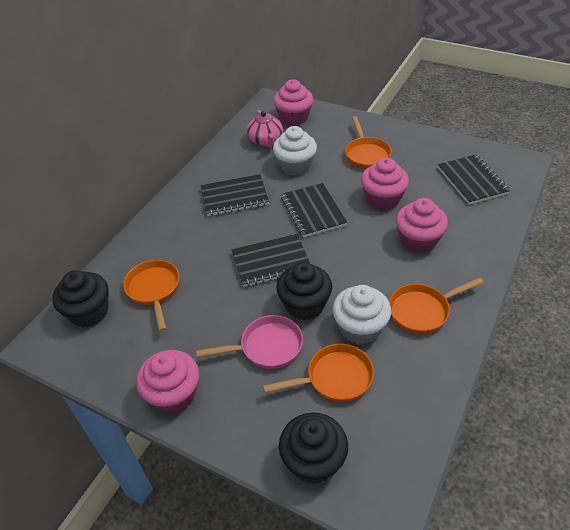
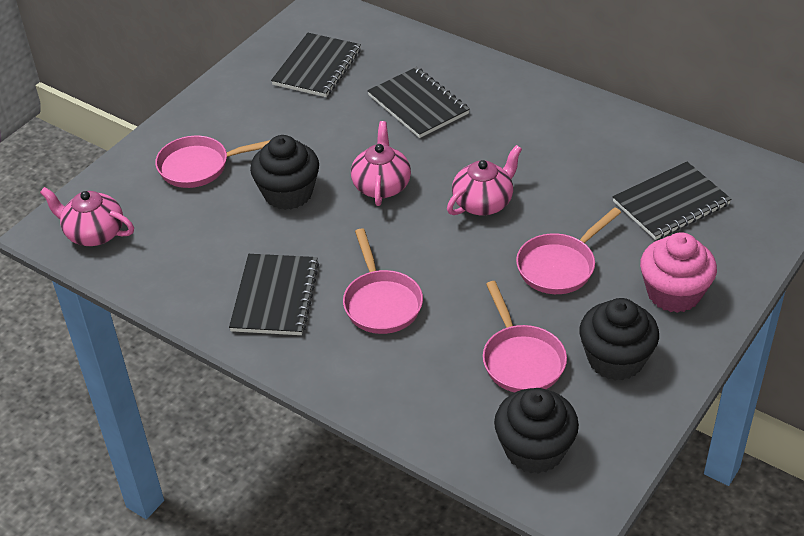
orange pan: 4 -> 0
pink cupcake: 4 -> 1
pink pan: 1 -> 4
pink teapot: 1 -> 3
white cupcake: 2 -> 0

